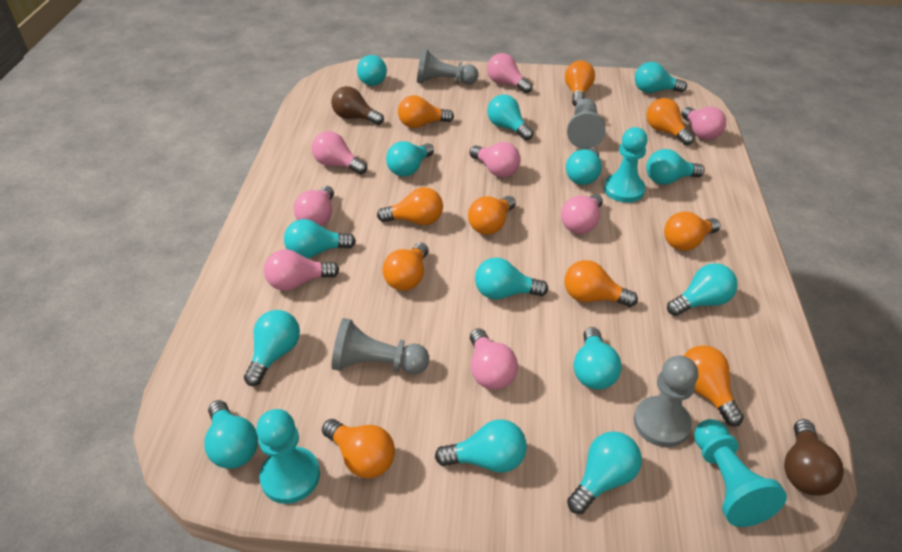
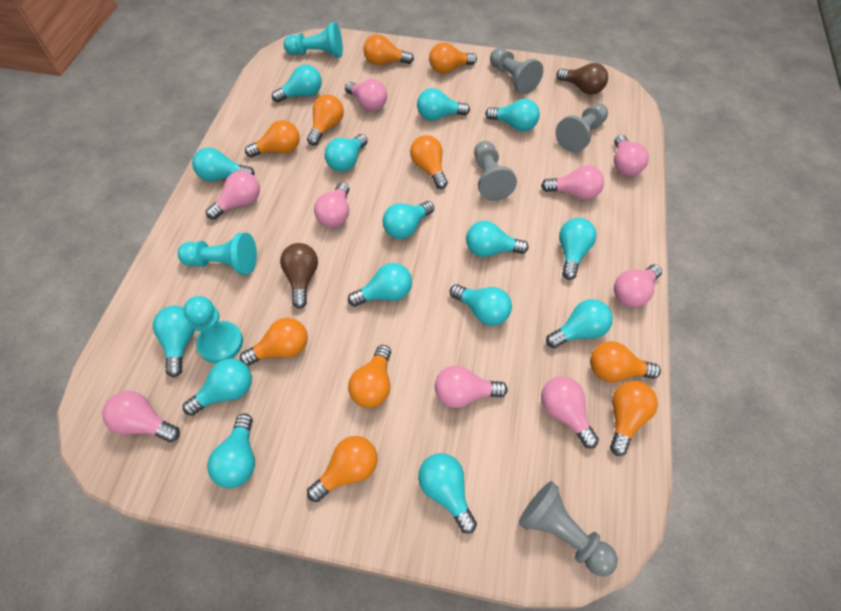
pink light bulb: 8 -> 9
turquoise light bulb: 14 -> 15

